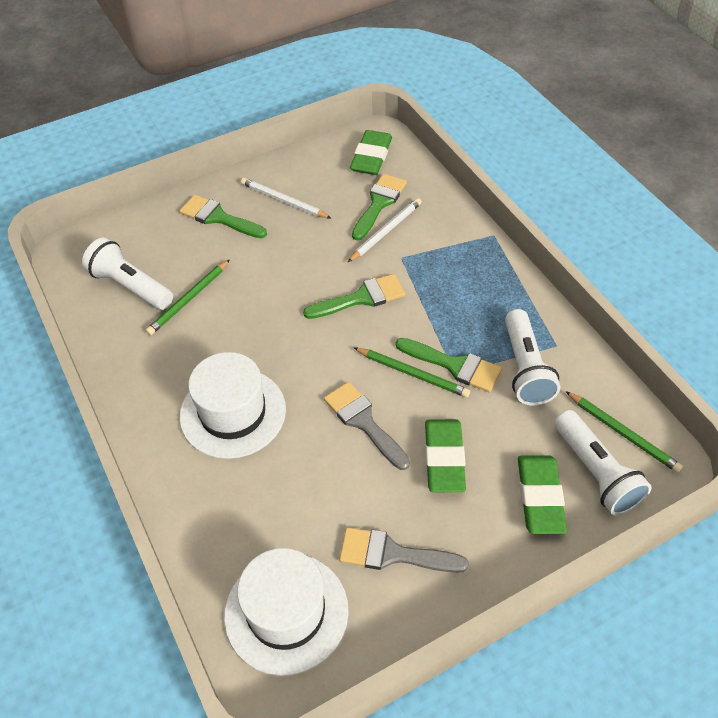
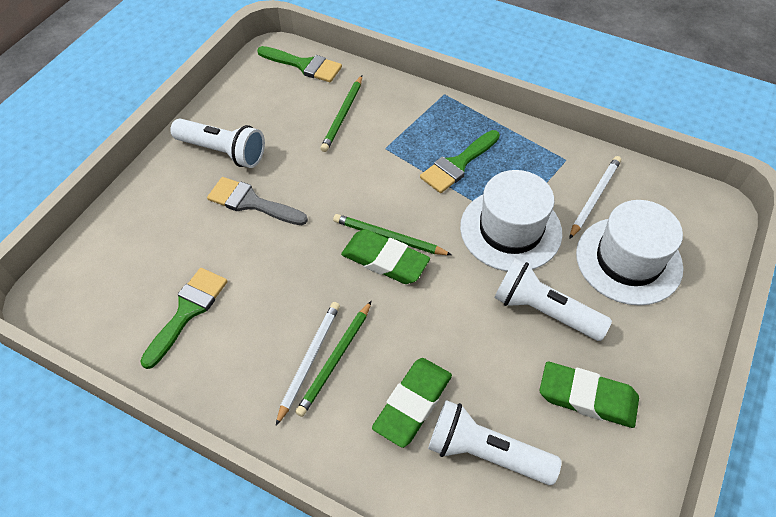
green brush: 4 -> 3
grey brush: 2 -> 1

